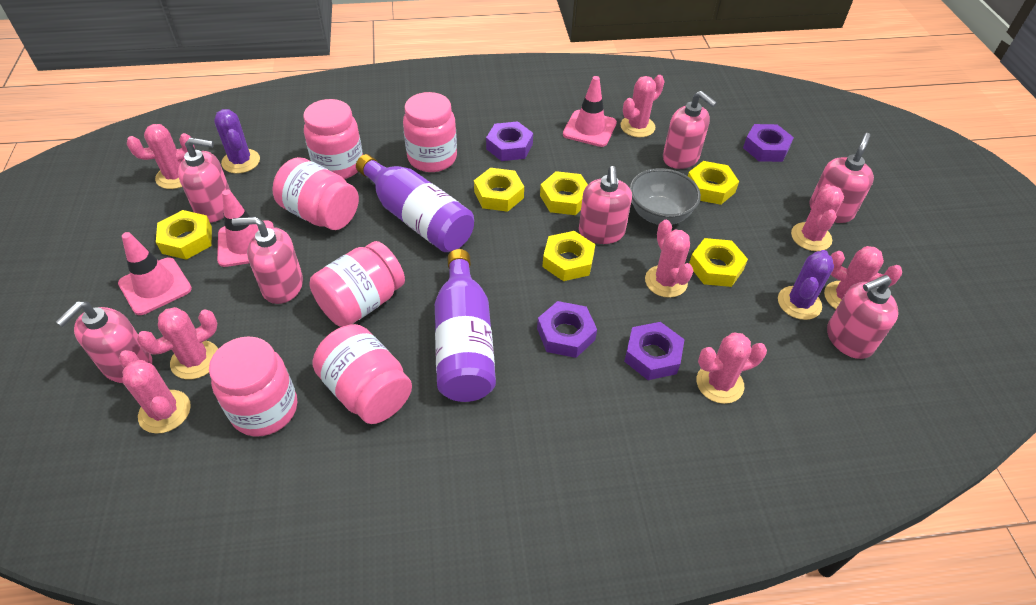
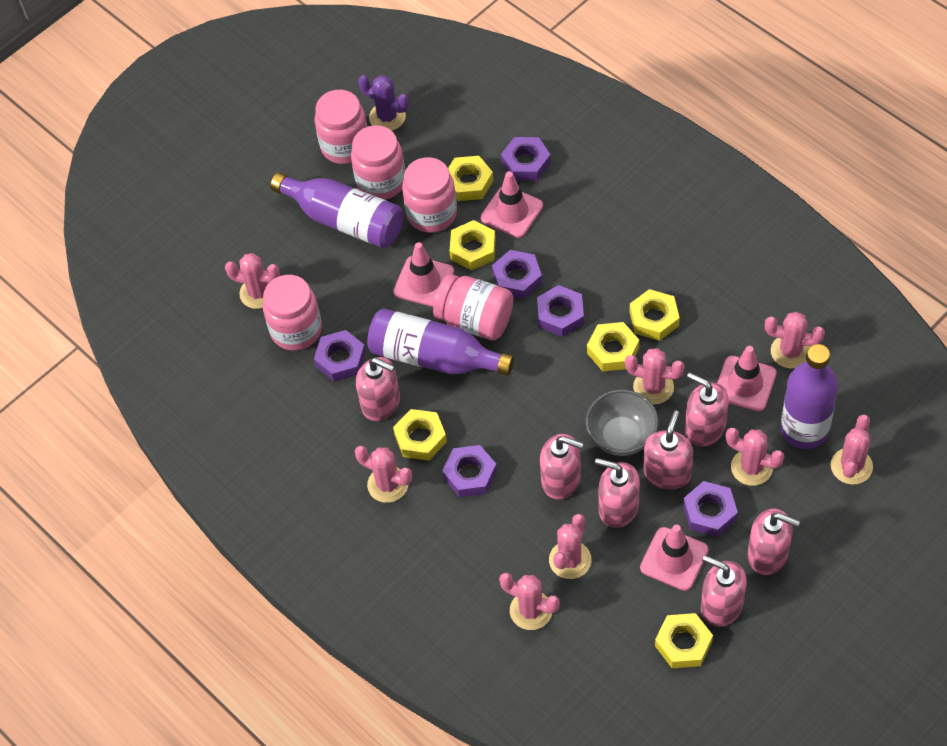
pink jar: 6 -> 5
pink traffic cone: 3 -> 4
purple bottle: 2 -> 3
purple cactus: 2 -> 1
purple nut: 4 -> 6

